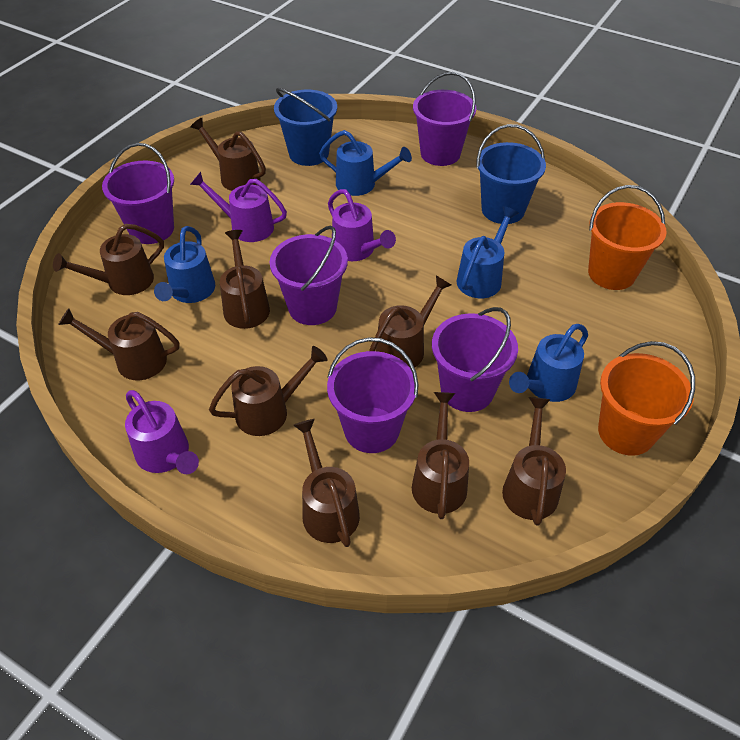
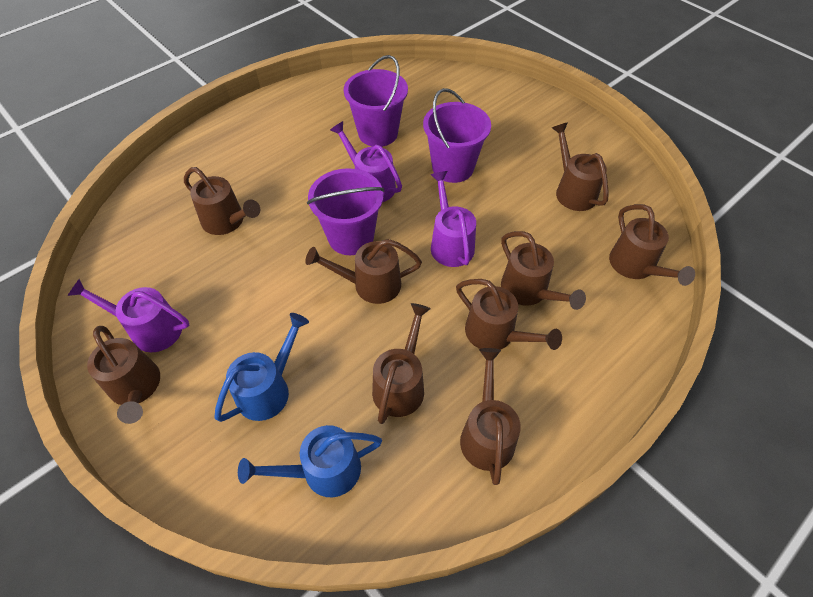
blue bucket: 2 -> 0
blue watering can: 4 -> 2
orange bucket: 2 -> 0
purple bucket: 5 -> 3

